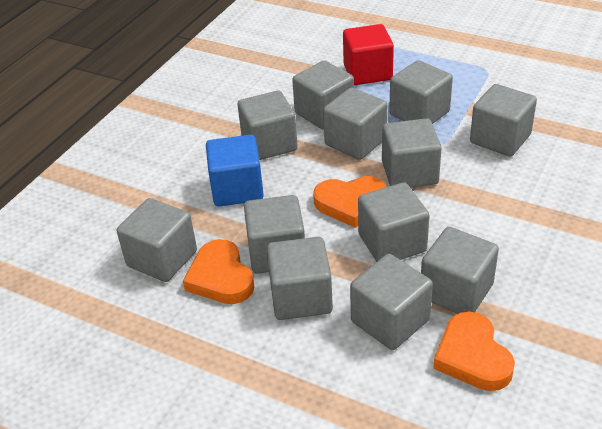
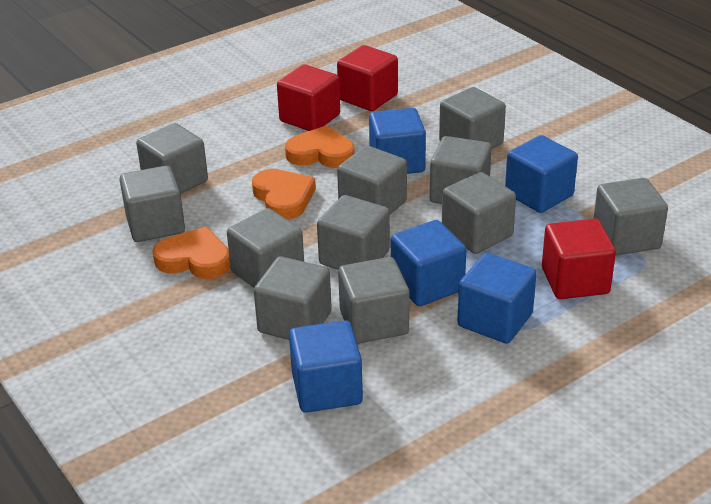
blue cube: 1 -> 5
grey cube: 12 -> 11
red cube: 1 -> 3

